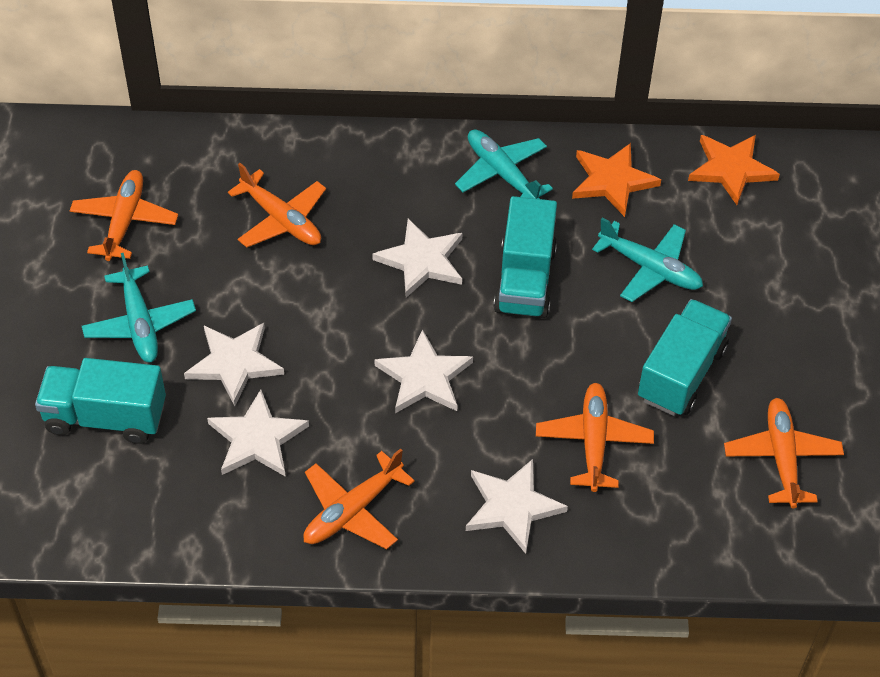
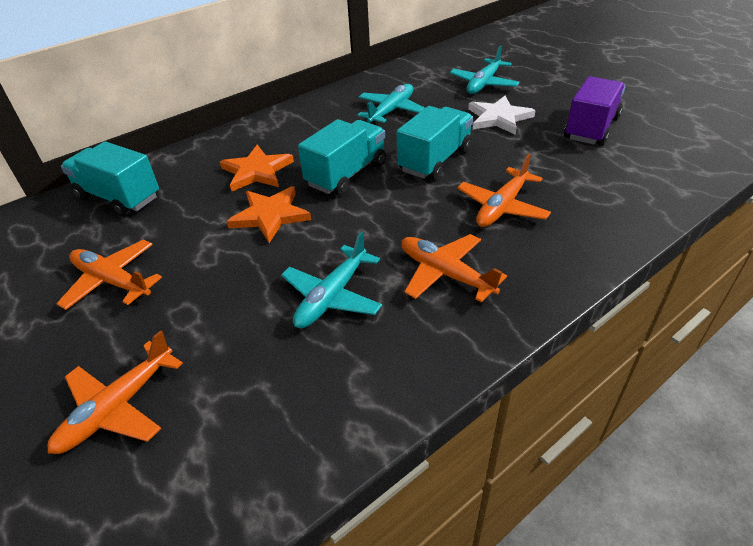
orange plane: 5 -> 4
purple truck: 0 -> 1
white star: 5 -> 1

